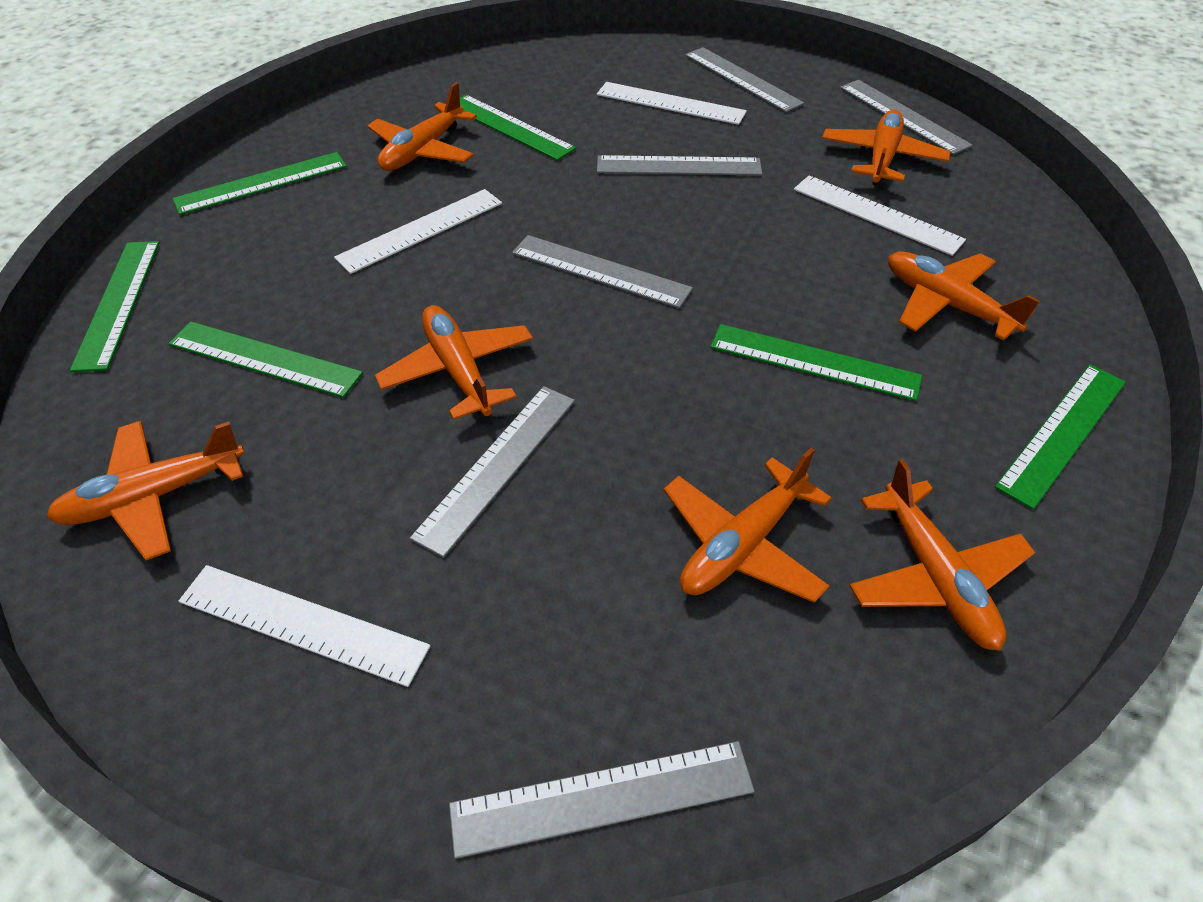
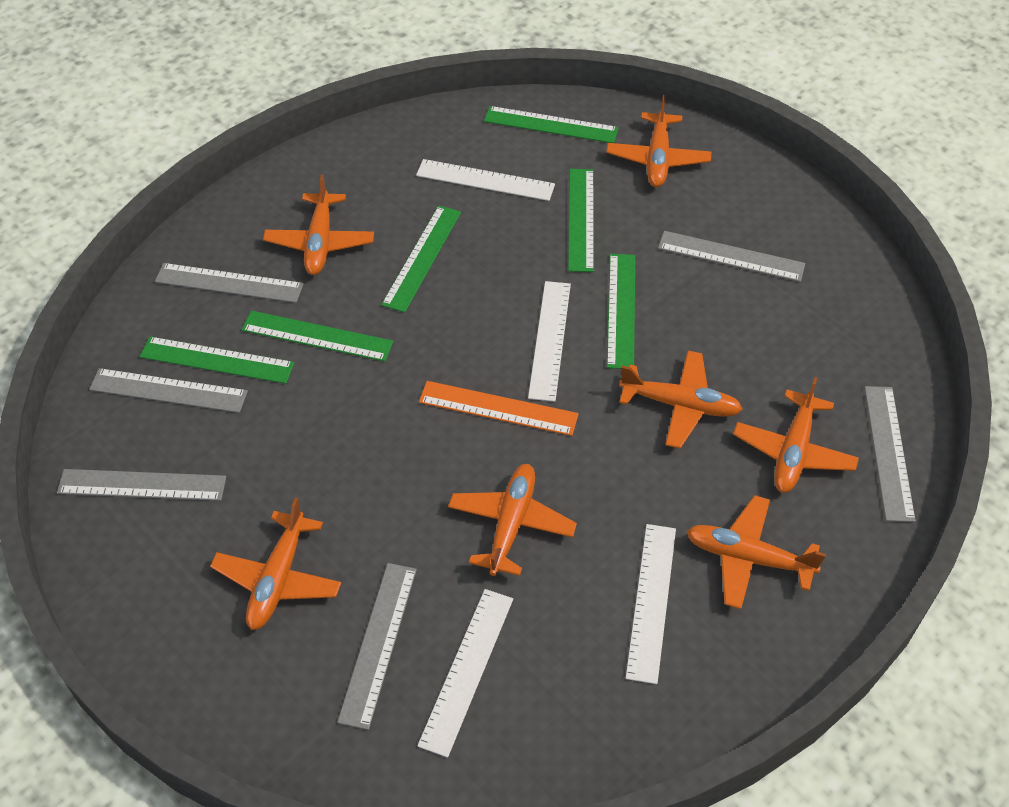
orange ruler: 0 -> 1

